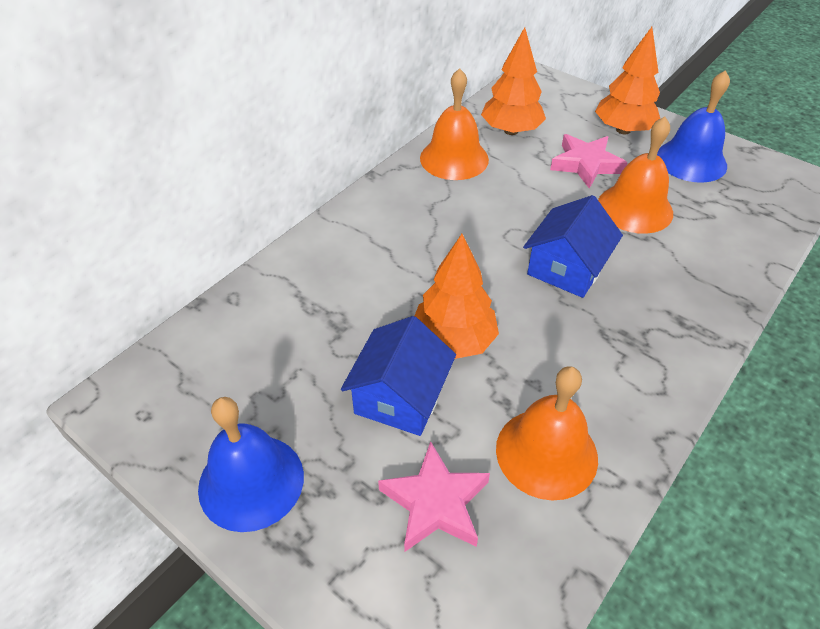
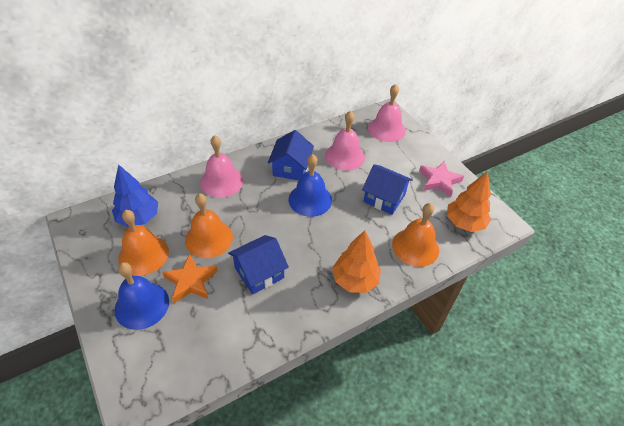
blue house: 2 -> 3
blue tree: 0 -> 1
orange star: 0 -> 1
orange tree: 3 -> 2
pink bell: 0 -> 3
pink star: 2 -> 1

